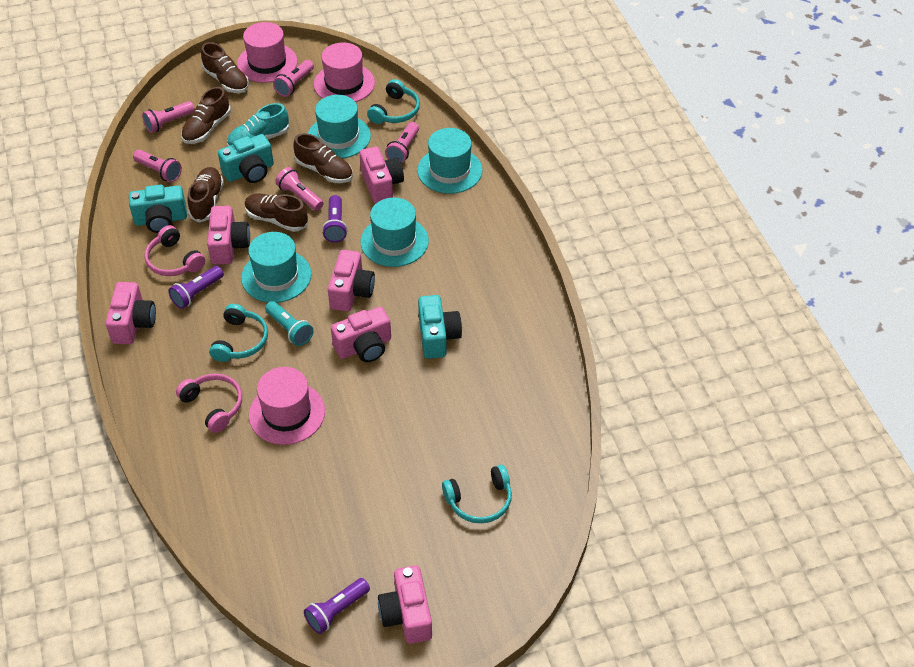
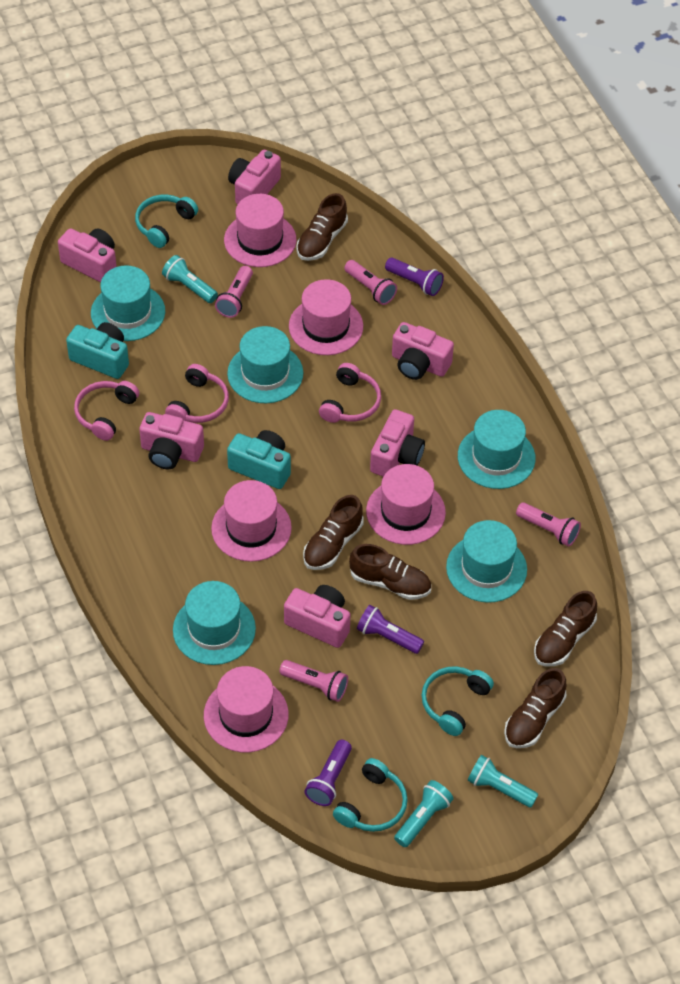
pink flashlight: 5 -> 4
pink hat: 3 -> 5
pink headphones: 2 -> 3
turquoise camera: 3 -> 2
turquoise flashlight: 1 -> 3
turquoise hat: 4 -> 5
turquoise shoe: 1 -> 0

